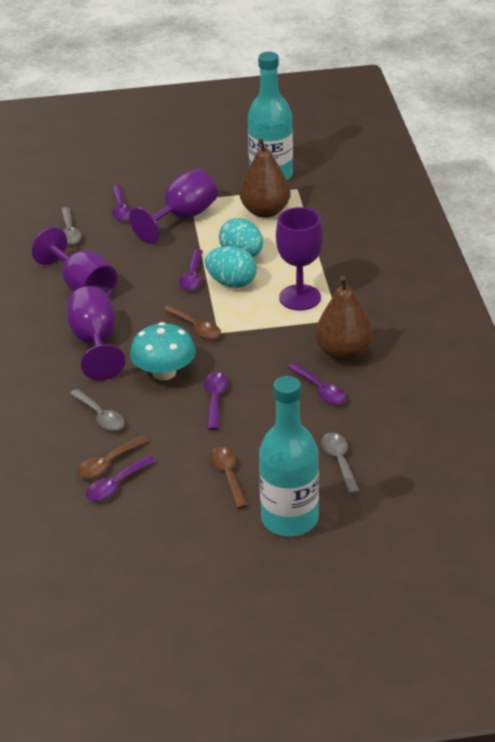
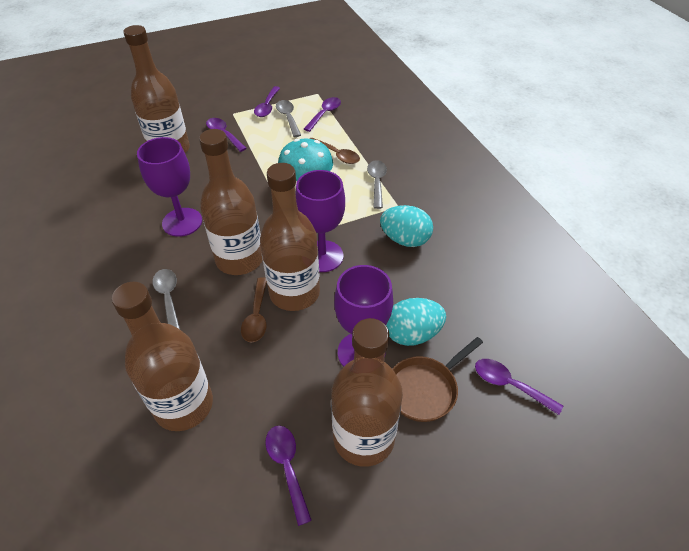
brown bottle: 0 -> 5
brown pan: 0 -> 1
brown pear: 2 -> 0
brown spoon: 3 -> 2
purple goblet: 4 -> 3
turquoise bottle: 2 -> 0

